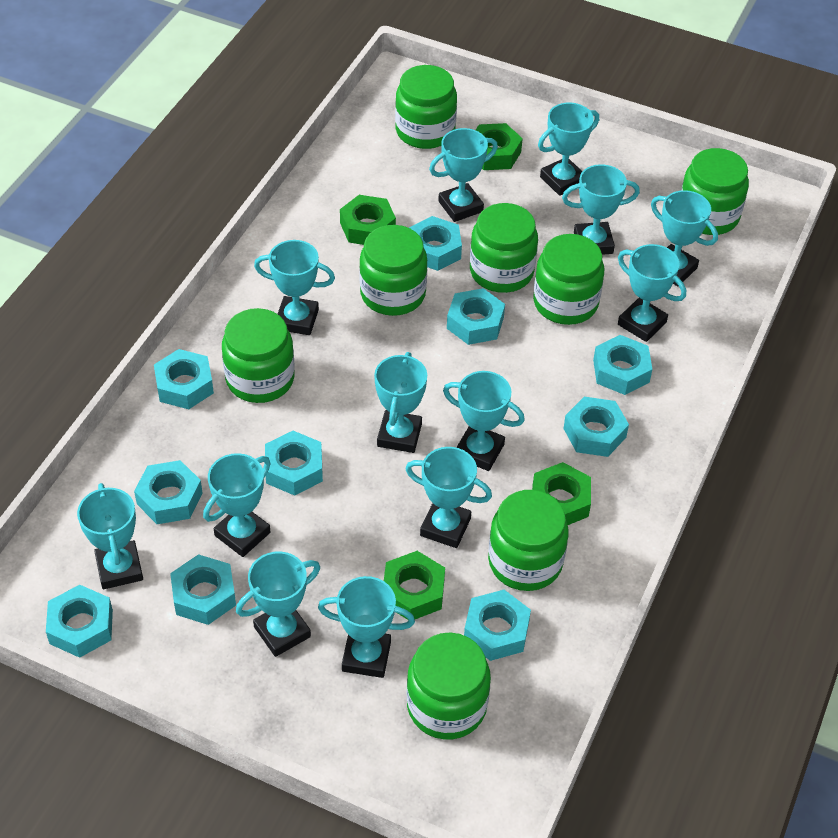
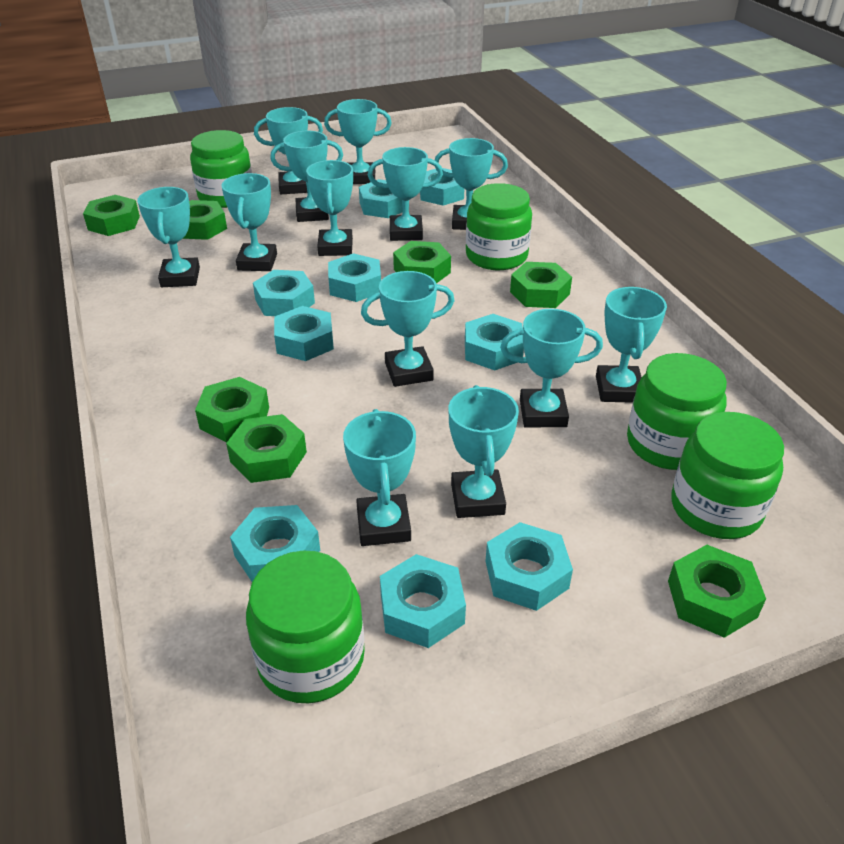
green jar: 8 -> 5
green nut: 4 -> 7
turquoise nut: 10 -> 9

